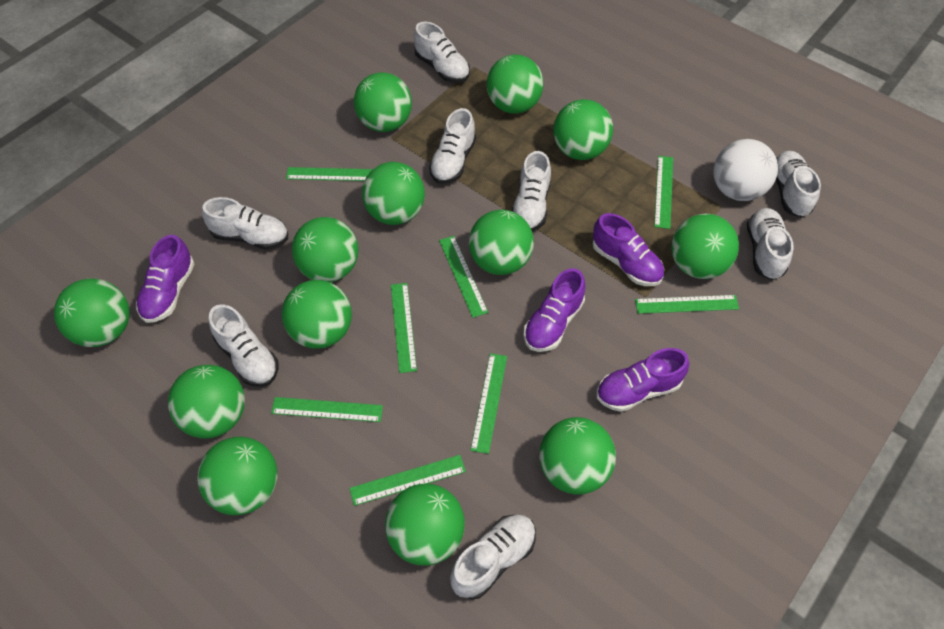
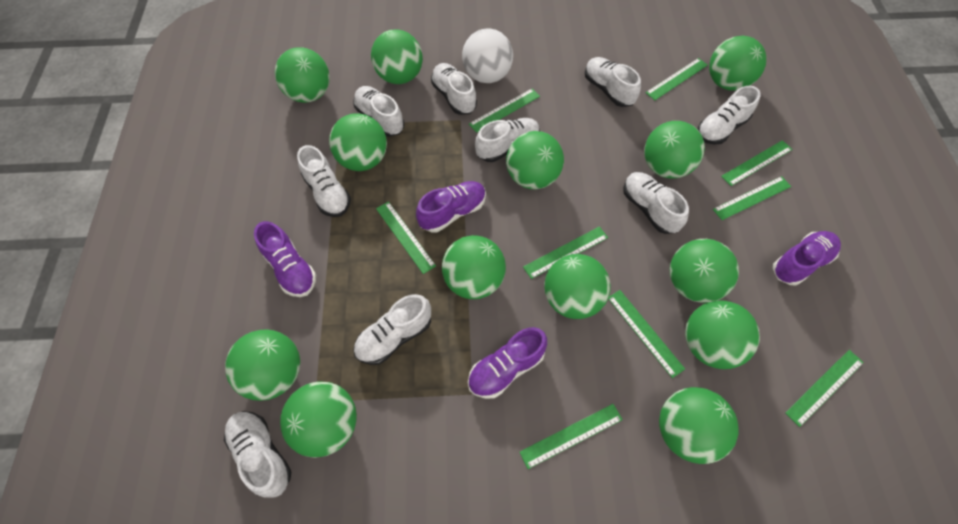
green ruler: 8 -> 9
white shoe: 8 -> 9

